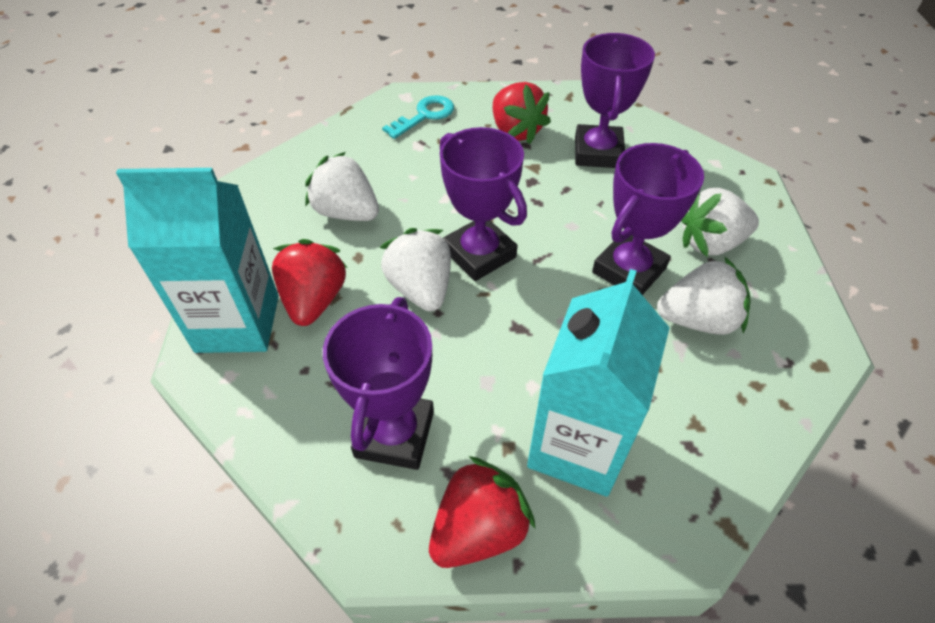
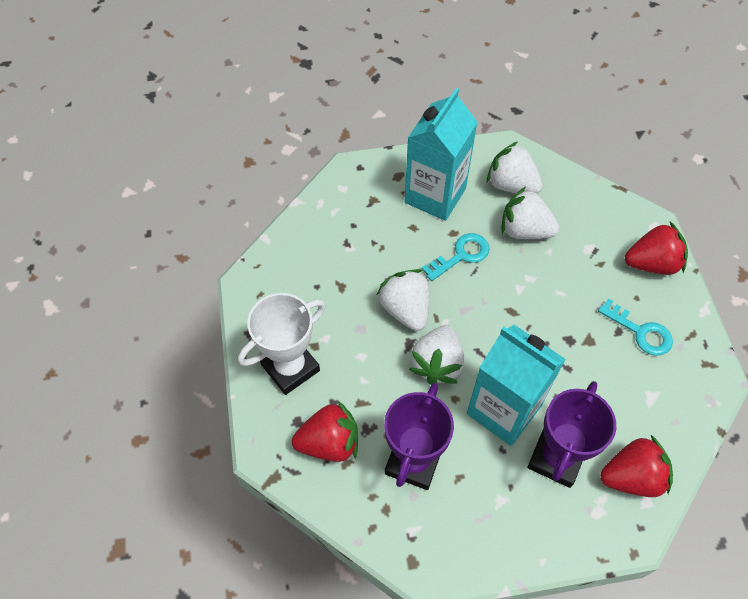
purple trophy: 4 -> 2
turquoise key: 1 -> 2
white trophy: 0 -> 1

